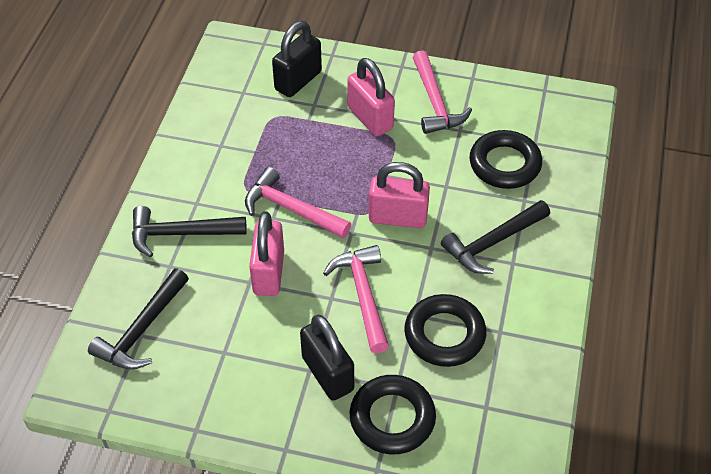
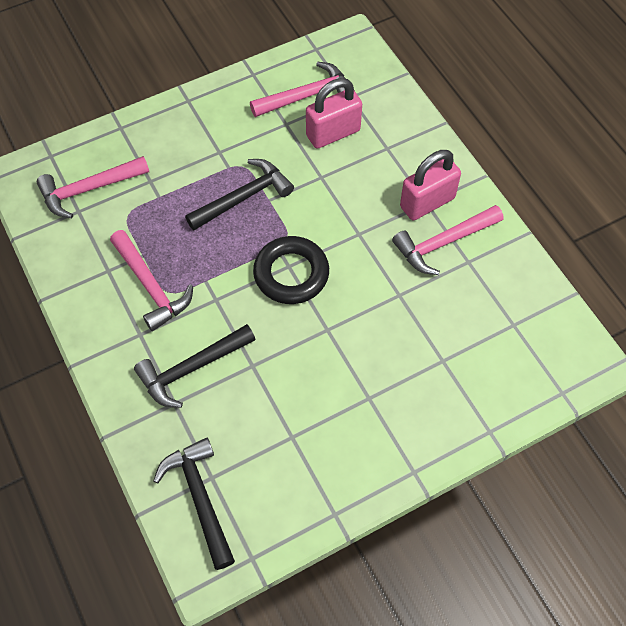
black padlock: 2 -> 0
black ring: 3 -> 1
pink hammer: 3 -> 4
pink padlock: 3 -> 2

